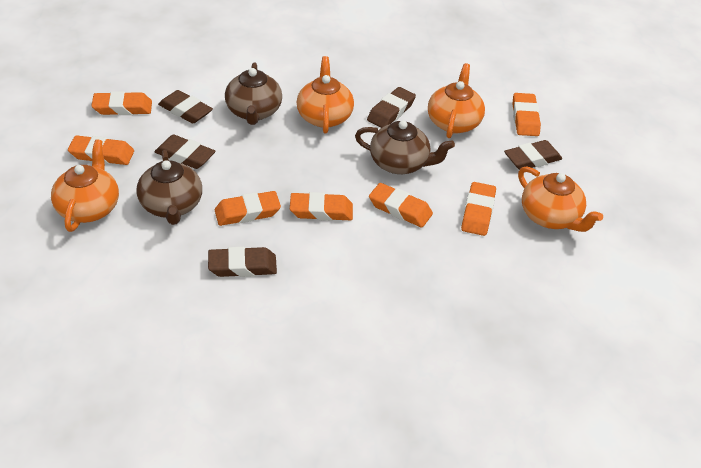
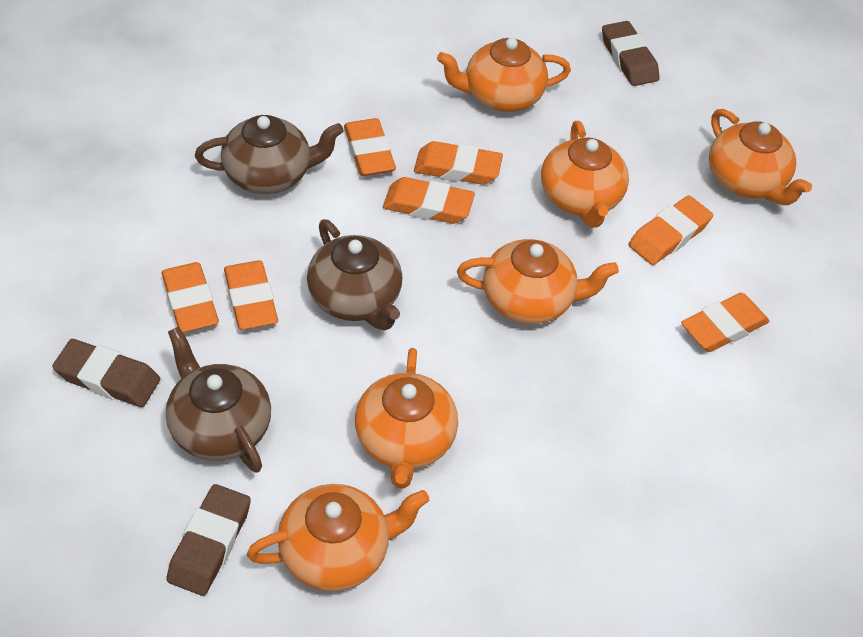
brown eraser: 5 -> 3
orange teapot: 4 -> 6

